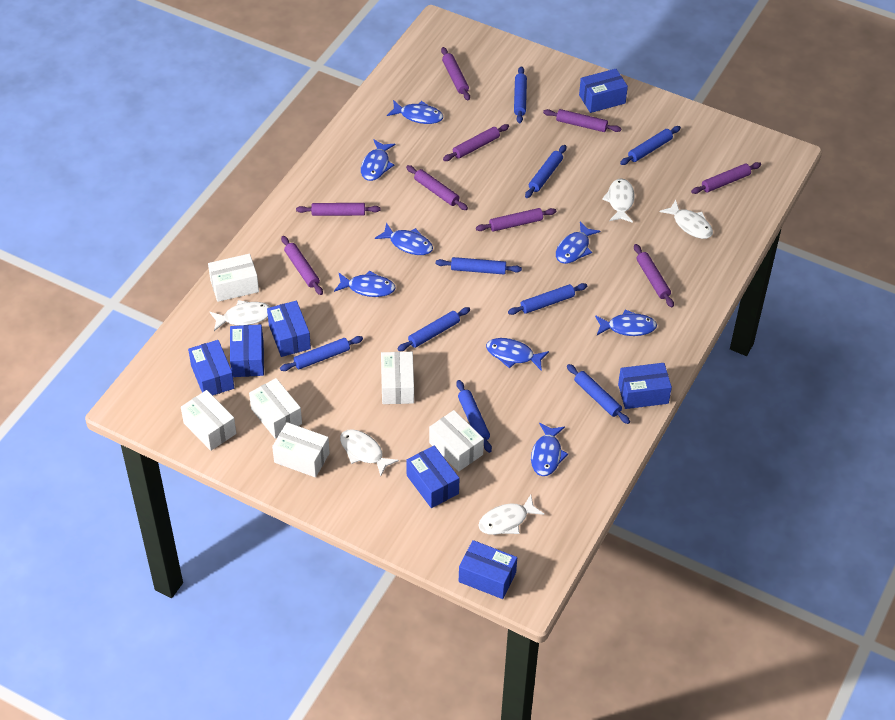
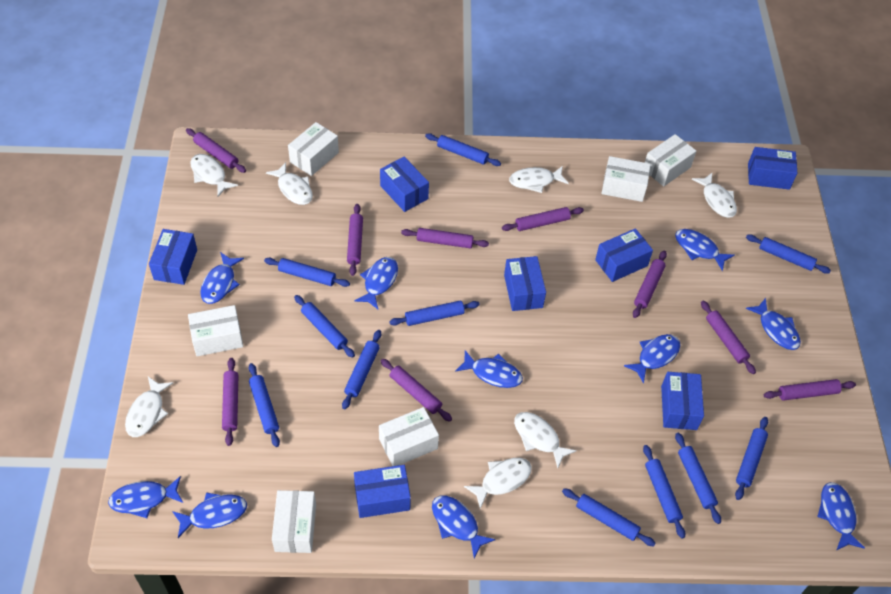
blue fish: 8 -> 10
blue rolling pin: 9 -> 11
white fish: 5 -> 7

